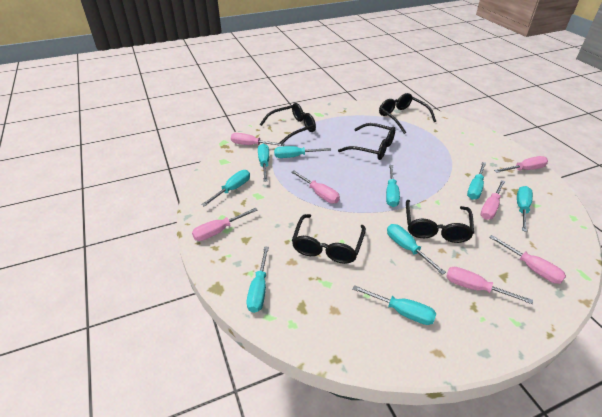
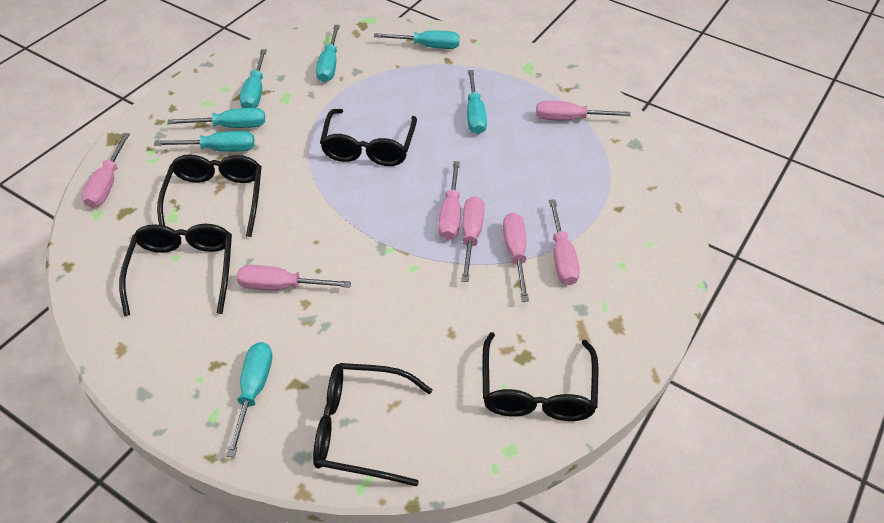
turquoise screwdriver: 9 -> 7

